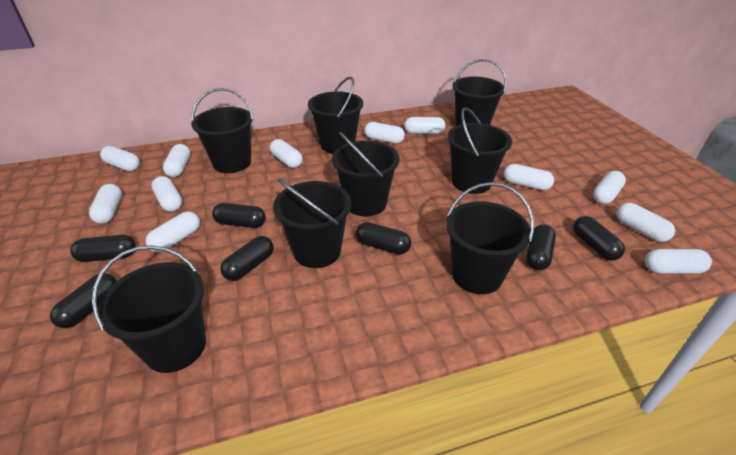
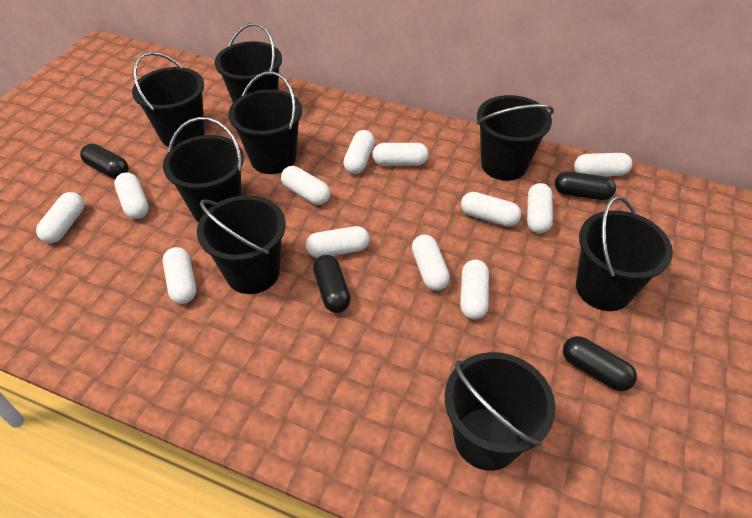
black capsule: 7 -> 4

